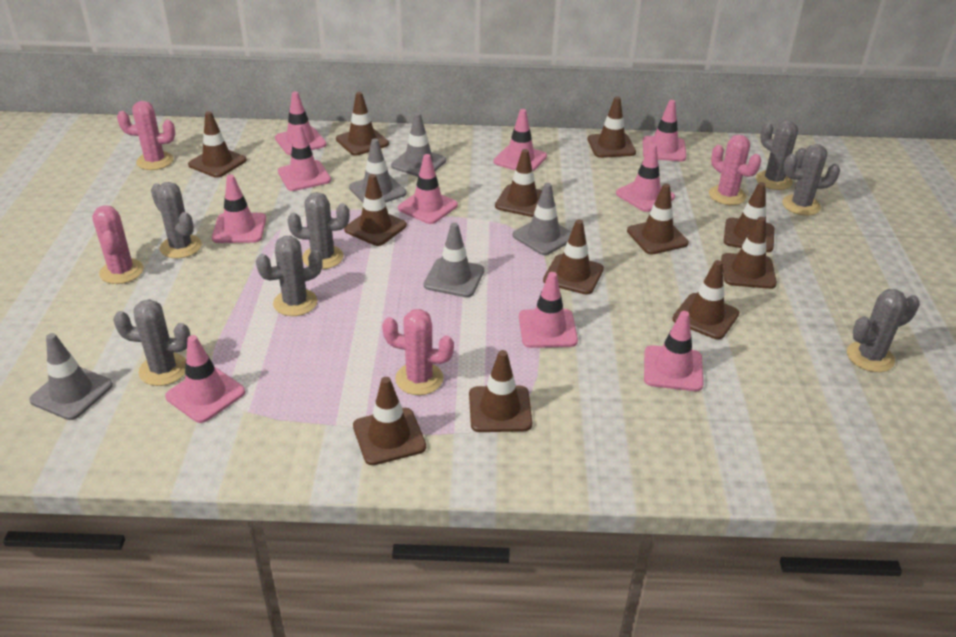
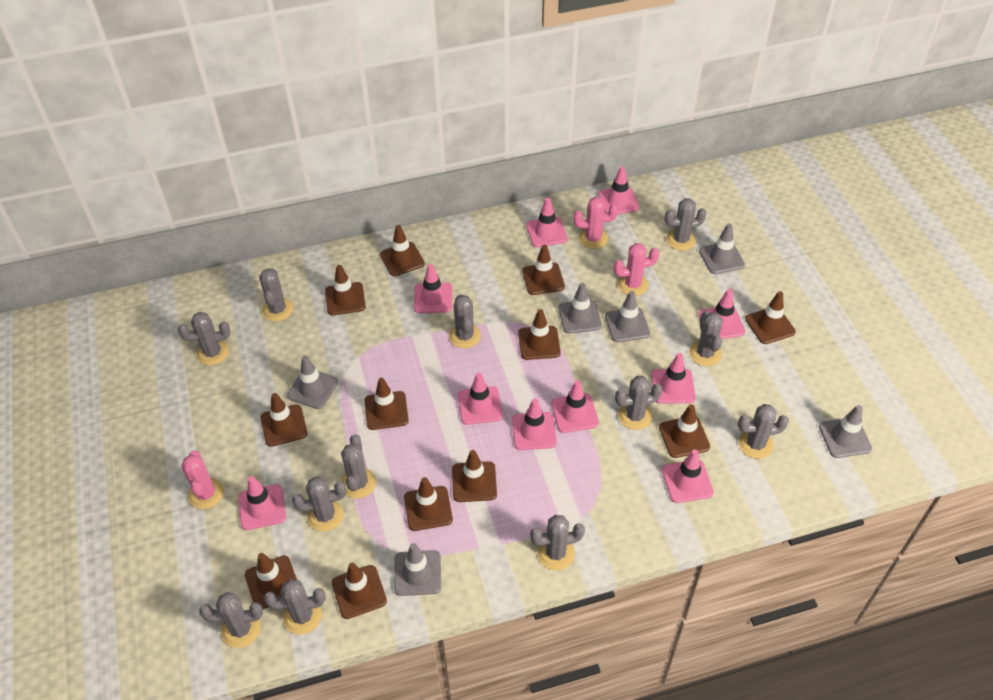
grey cactus: 7 -> 12
grey traffic cone: 5 -> 6
pink cactus: 4 -> 3

